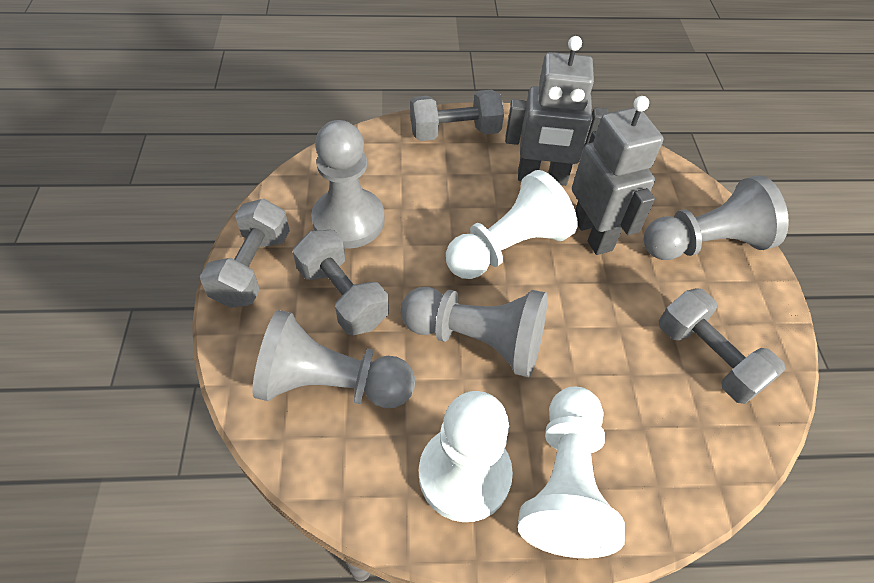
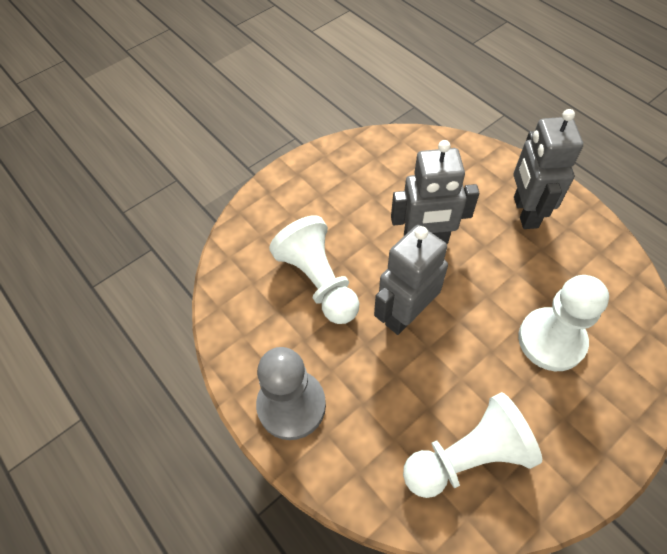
grey dumbbell: 4 -> 0
grey pawn: 4 -> 1
grey robot: 2 -> 3

